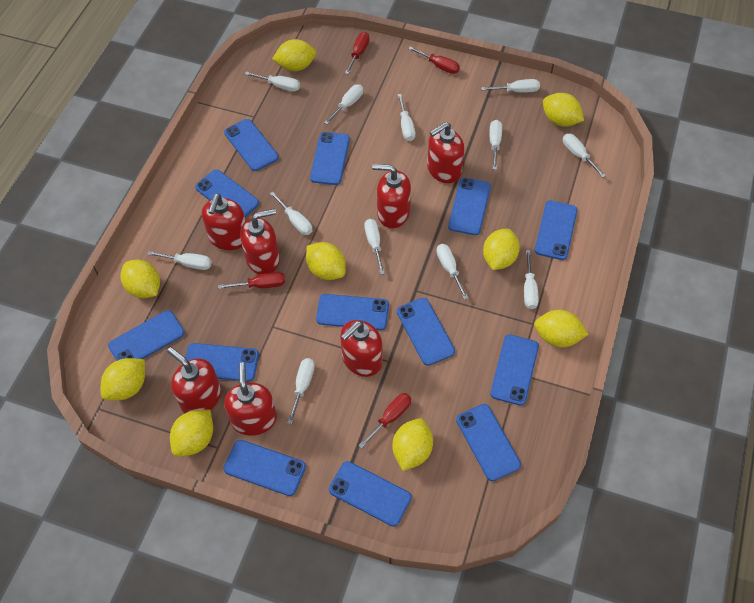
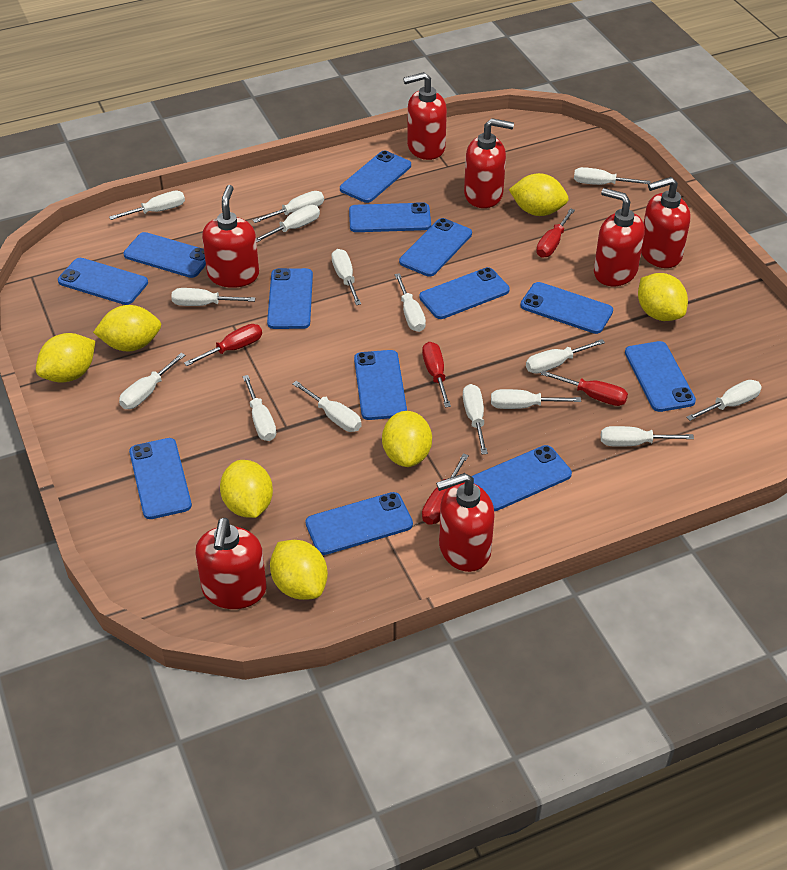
red screwdriver: 4 -> 5
white screwdriver: 12 -> 15
yellow lemon: 9 -> 7

